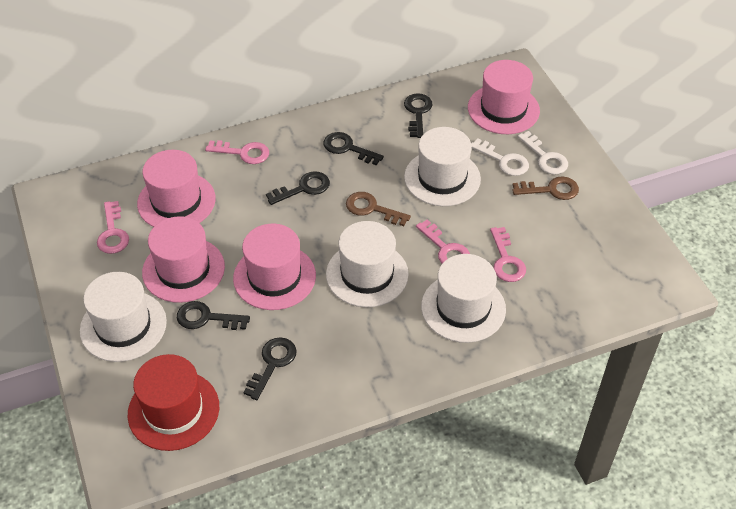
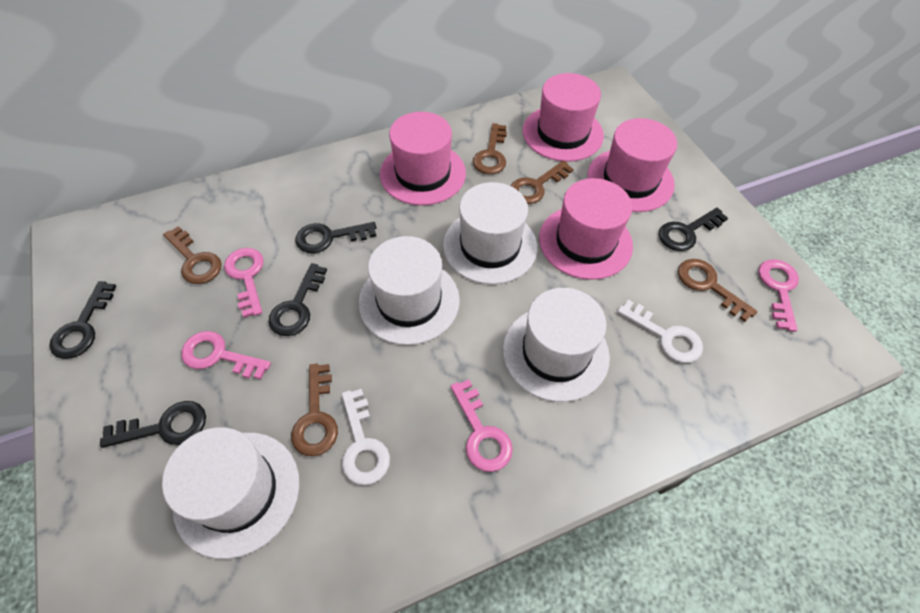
brown key: 2 -> 5
red hat: 1 -> 0

